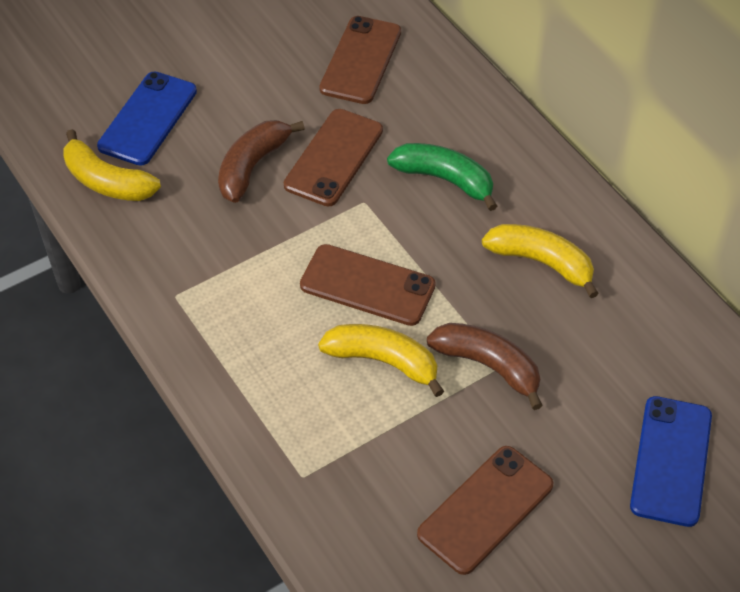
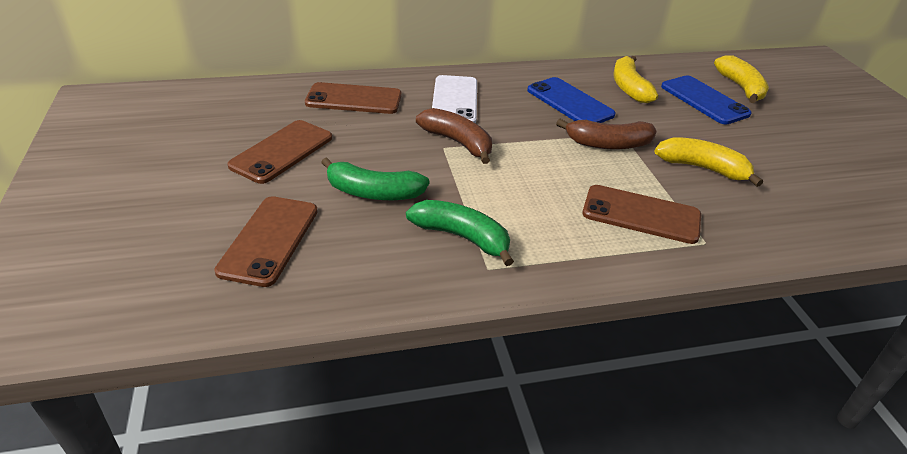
green banana: 1 -> 2
white phone: 0 -> 1

